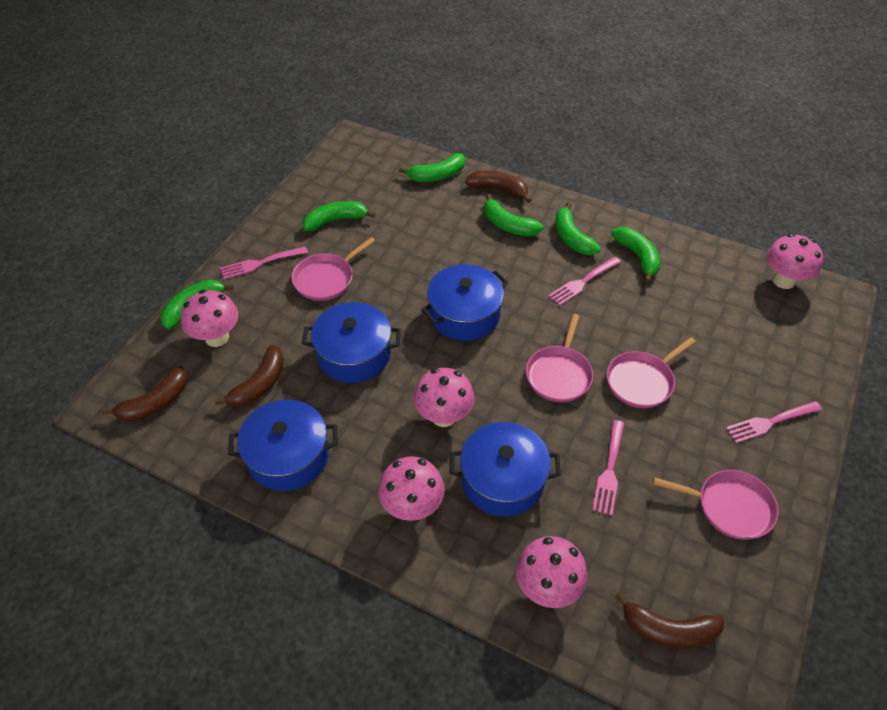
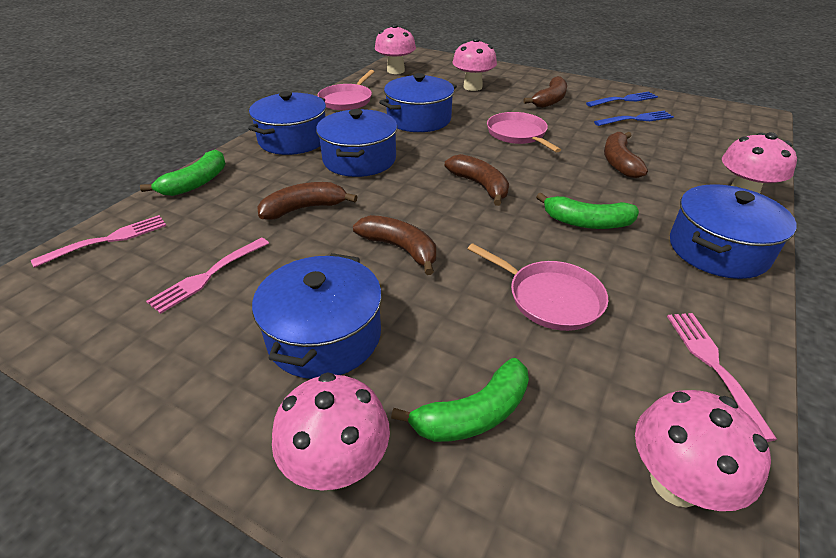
blue fork: 0 -> 2
blue pot: 4 -> 5
brown banana: 4 -> 5
green banana: 6 -> 3
pink fork: 4 -> 3
pink pan: 4 -> 3

